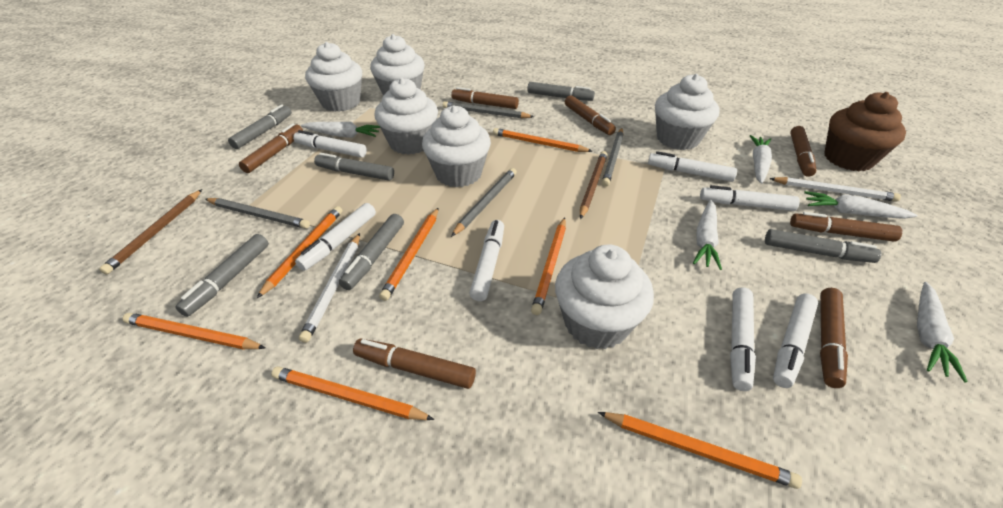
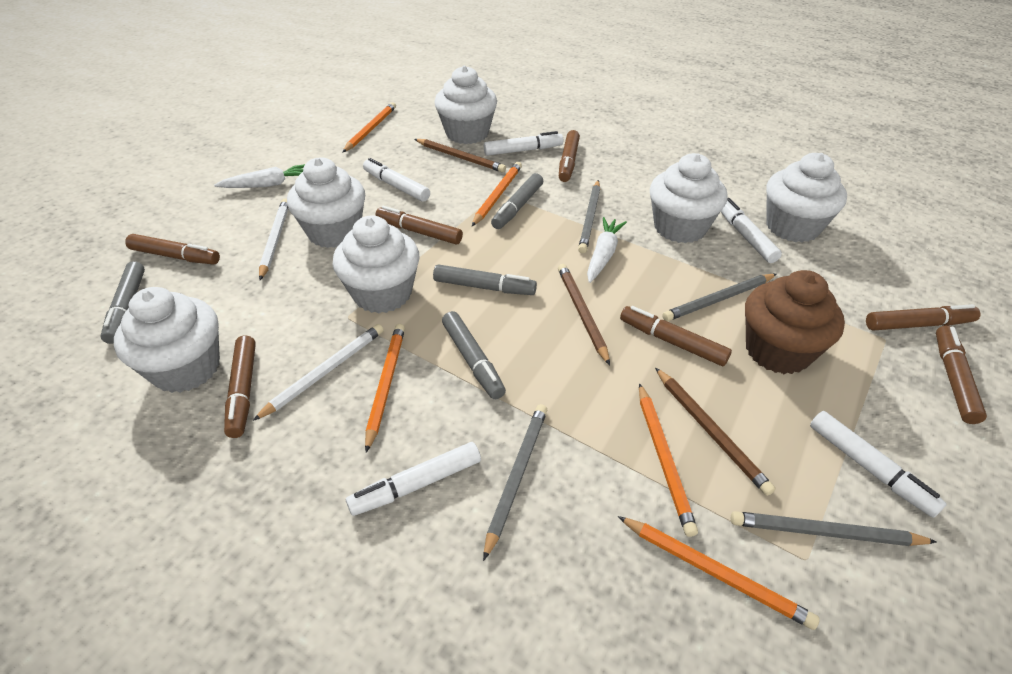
brown pencil: 2 -> 3
grey marker: 6 -> 4
orange pencil: 7 -> 5
white carrot: 5 -> 2
white marker: 7 -> 5

